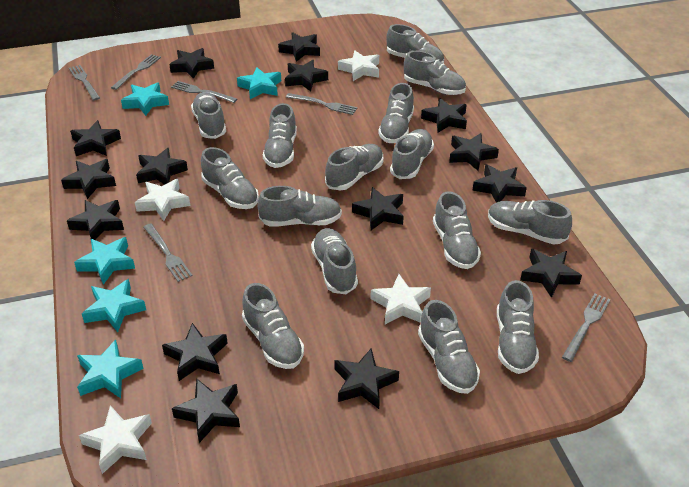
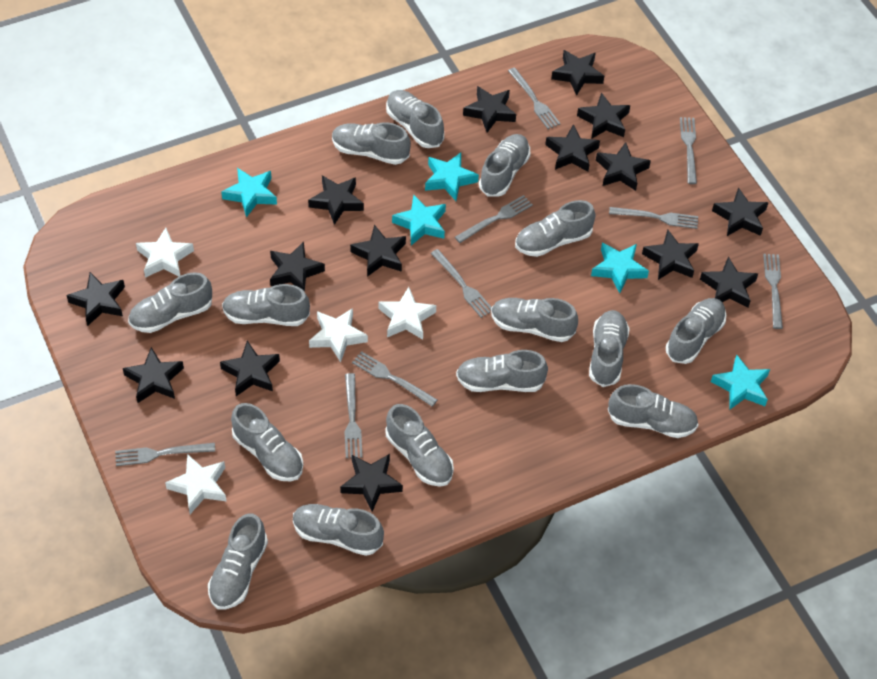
grey fork: 6 -> 9

